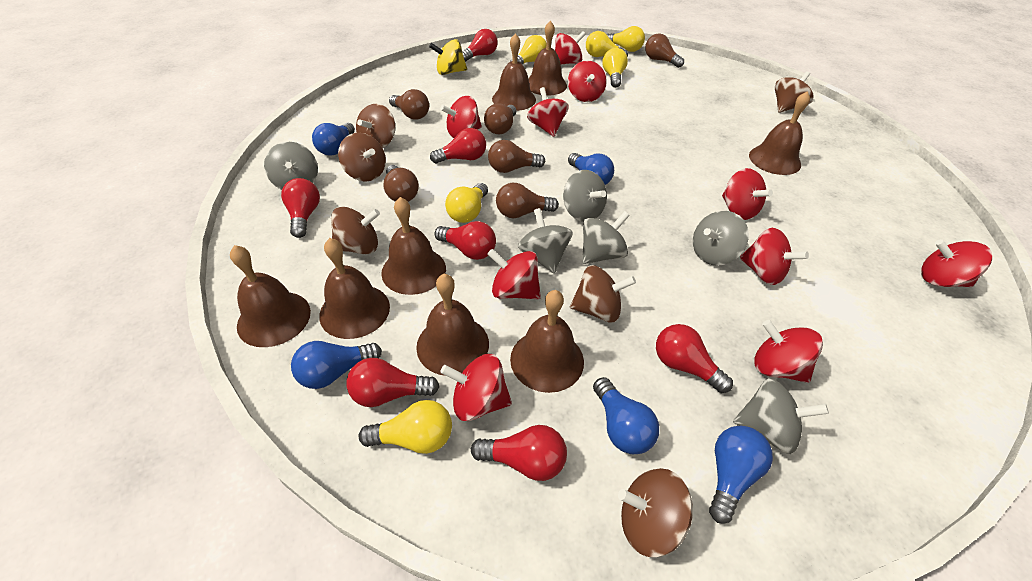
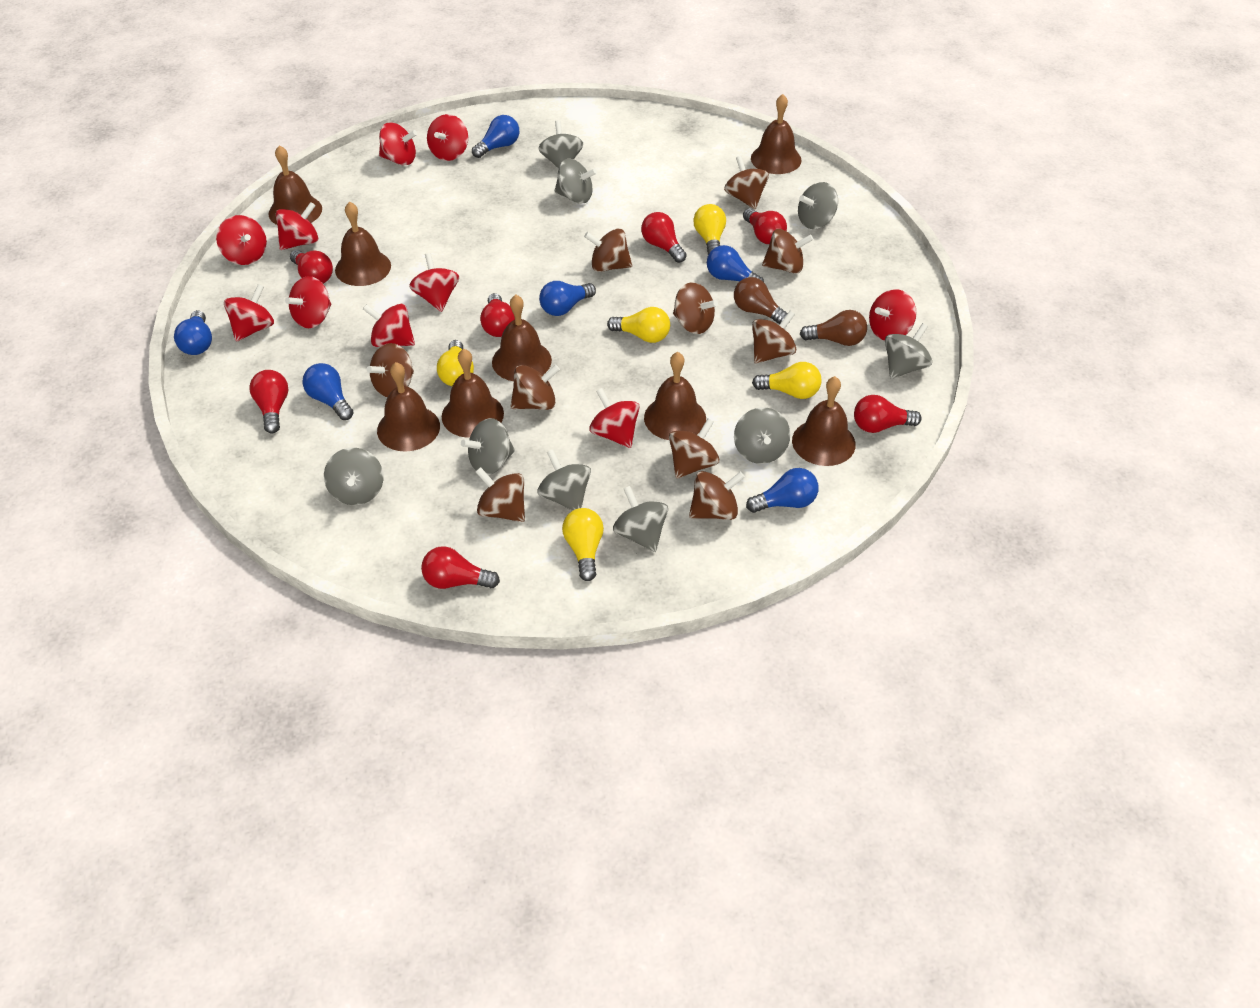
blue light bulb: 5 -> 6
brown light bulb: 6 -> 2
brown spinning top: 6 -> 10
grey spinning top: 6 -> 9
yellow light bulb: 6 -> 5
yellow spinning top: 1 -> 0

